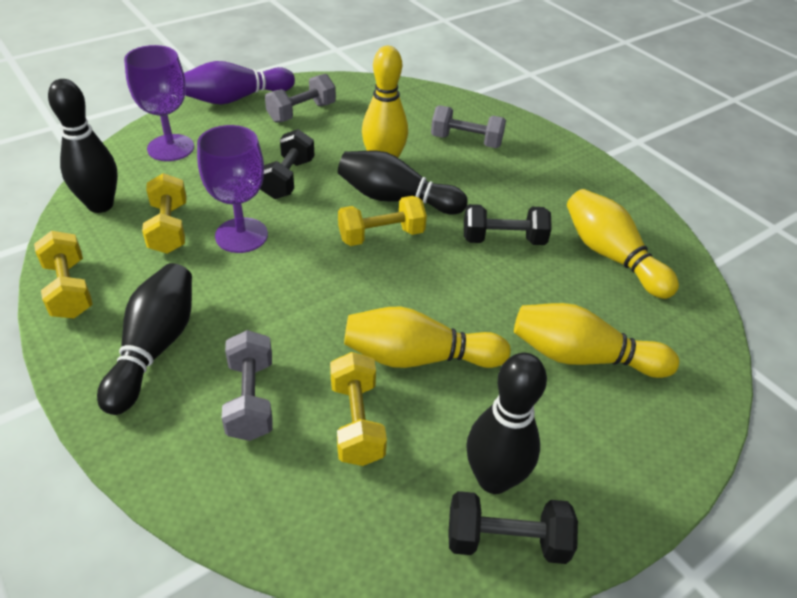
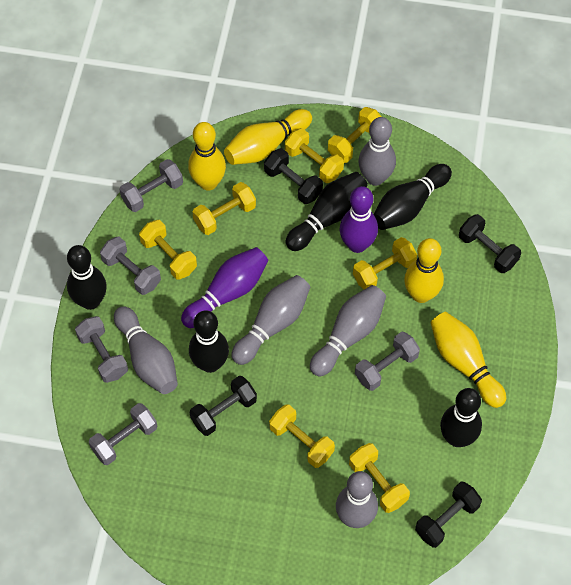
black bowling pin: 4 -> 5
black dumbbell: 3 -> 4
grey bowling pin: 0 -> 5
grey dumbbell: 3 -> 5
purple bowling pin: 1 -> 2
purple goblet: 2 -> 0
yellow dumbbell: 4 -> 7

